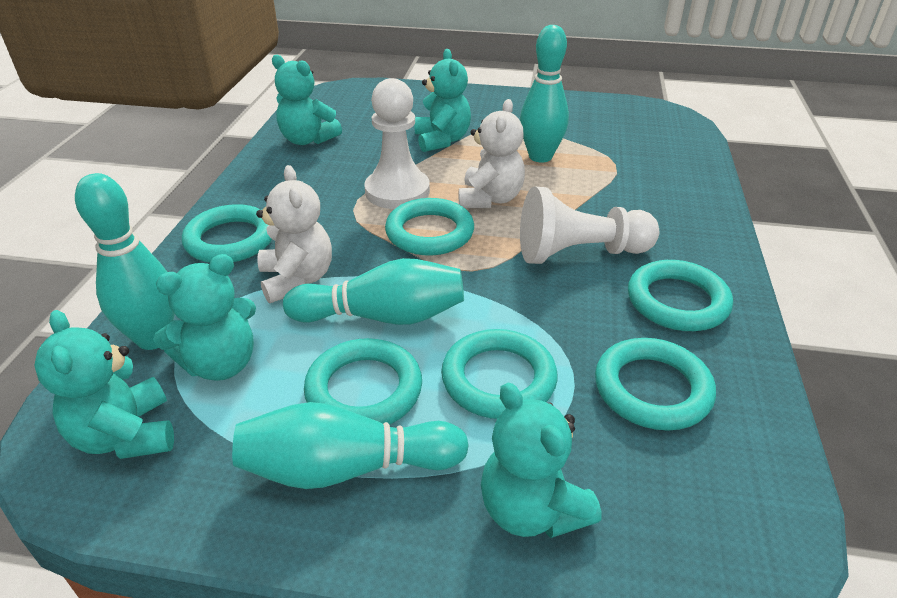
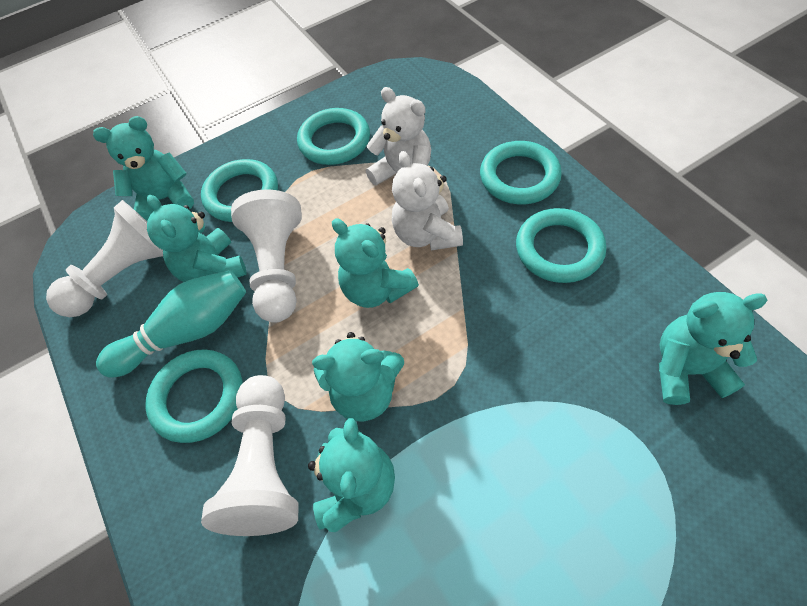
turquoise bowling pin: 4 -> 1
turquoise ring: 6 -> 5
turquoise teddy bear: 5 -> 6
white pawn: 2 -> 3

